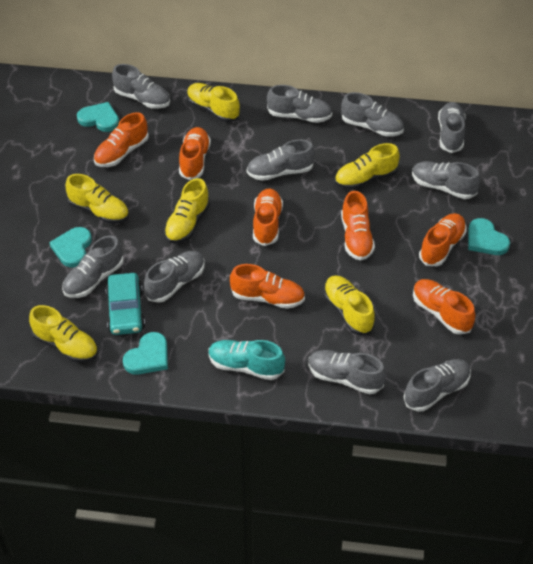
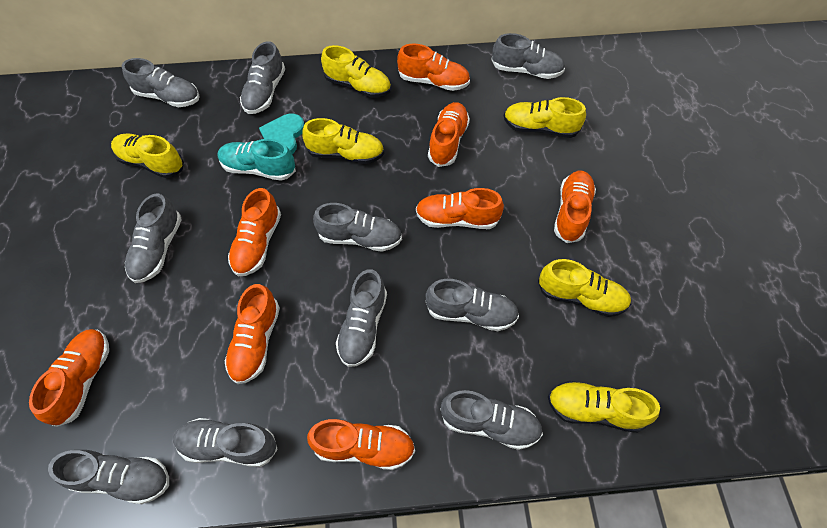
orange shoe: 7 -> 8
turquoise car: 1 -> 0
turquoise heart: 4 -> 1

